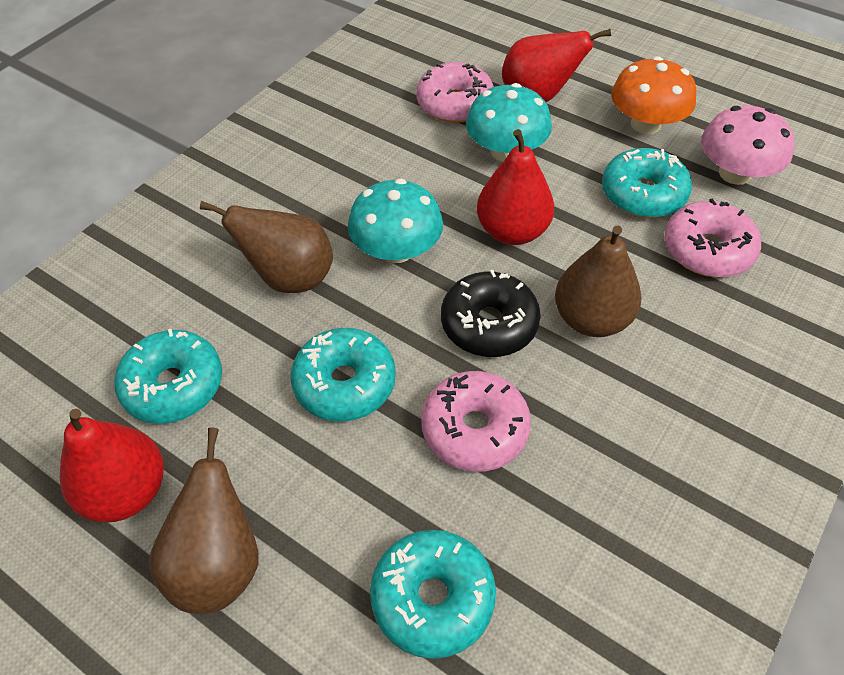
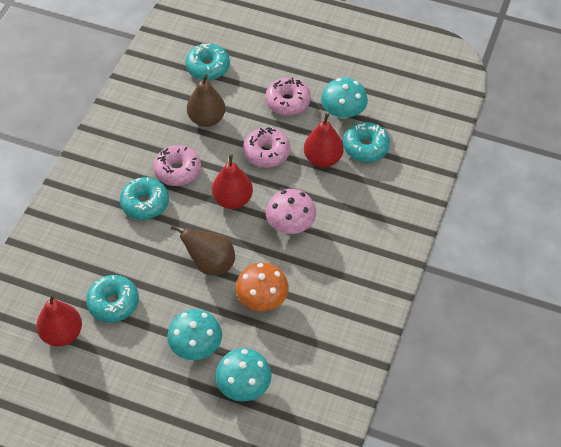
black donut: 1 -> 0
brown pear: 3 -> 2
turquoise mushroom: 2 -> 3

